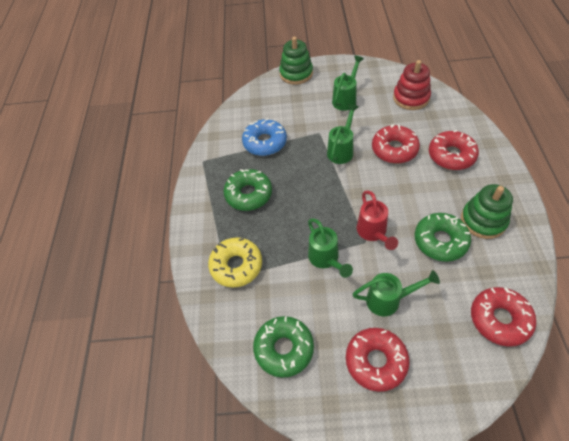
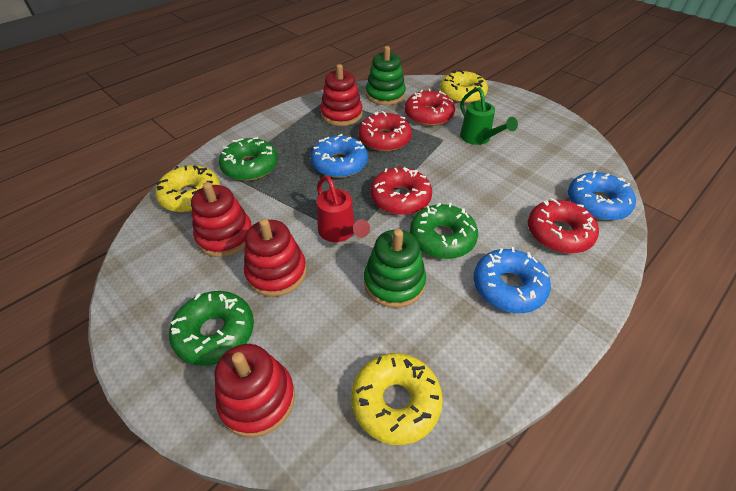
blue donut: 1 -> 3
green watering can: 4 -> 1
red stacking toy: 1 -> 4
yellow donut: 1 -> 3

